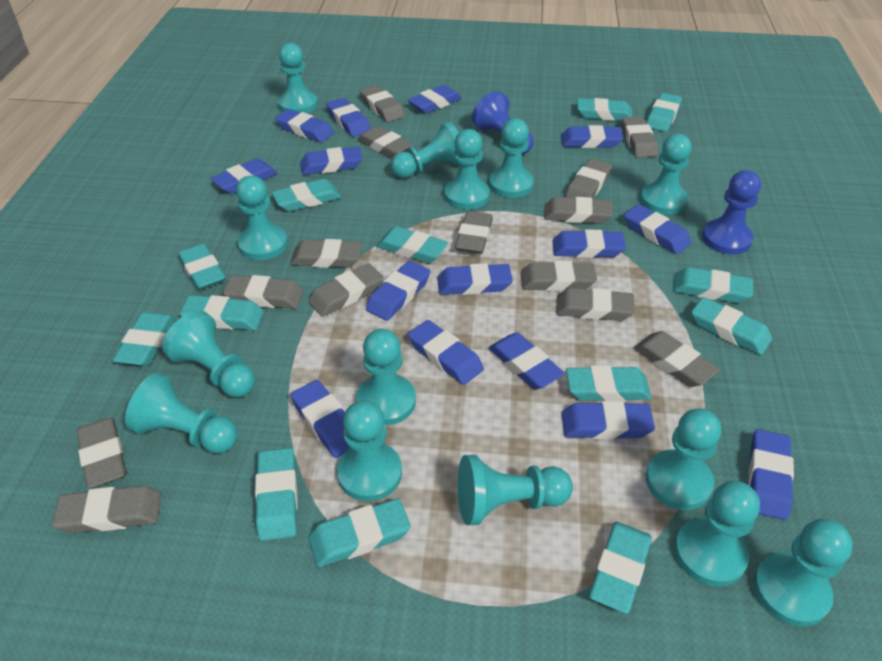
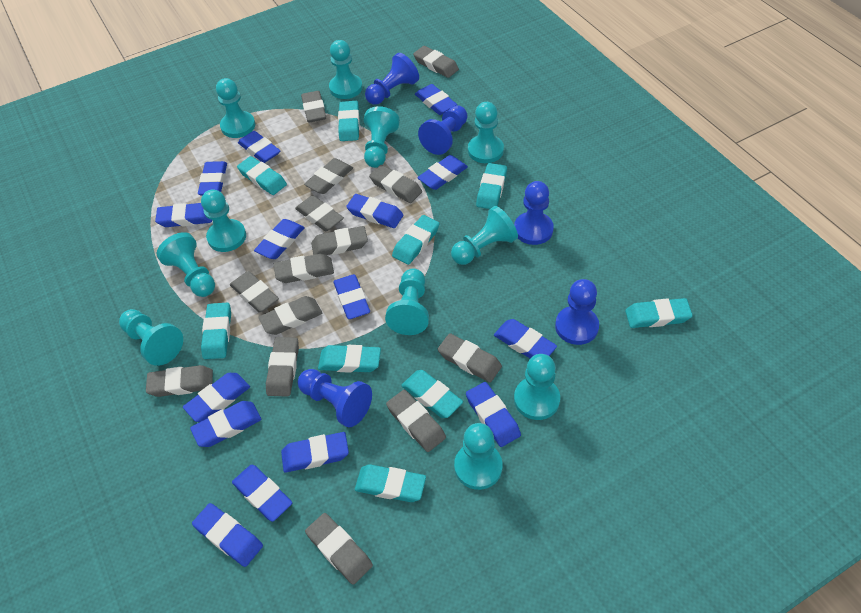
blue pawn: 2 -> 5
turquoise eraser: 13 -> 9
turquoise pawn: 14 -> 11

